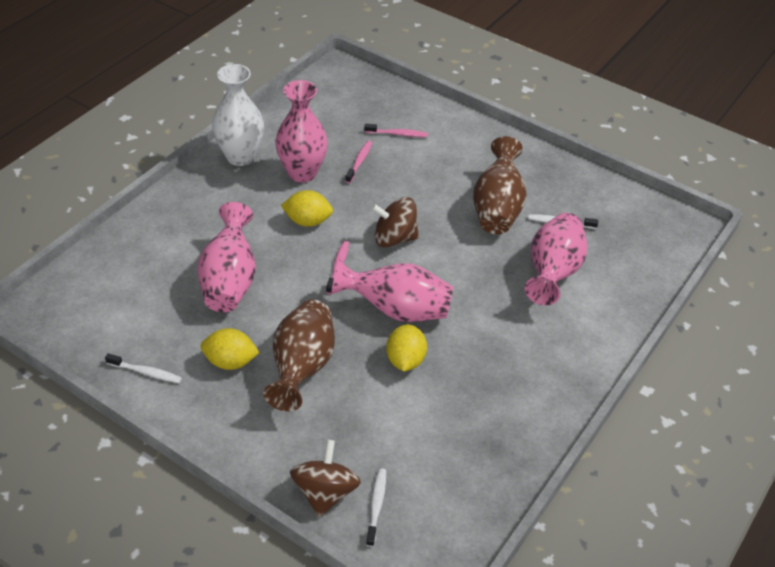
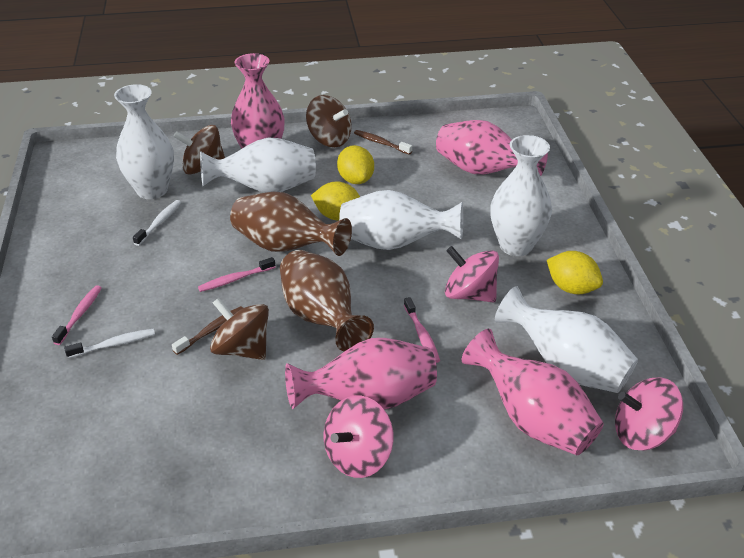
brown spinning top: 2 -> 3
brown toothbrush: 0 -> 2
pink spinning top: 0 -> 3
white toothbrush: 3 -> 2
white vase: 1 -> 5

